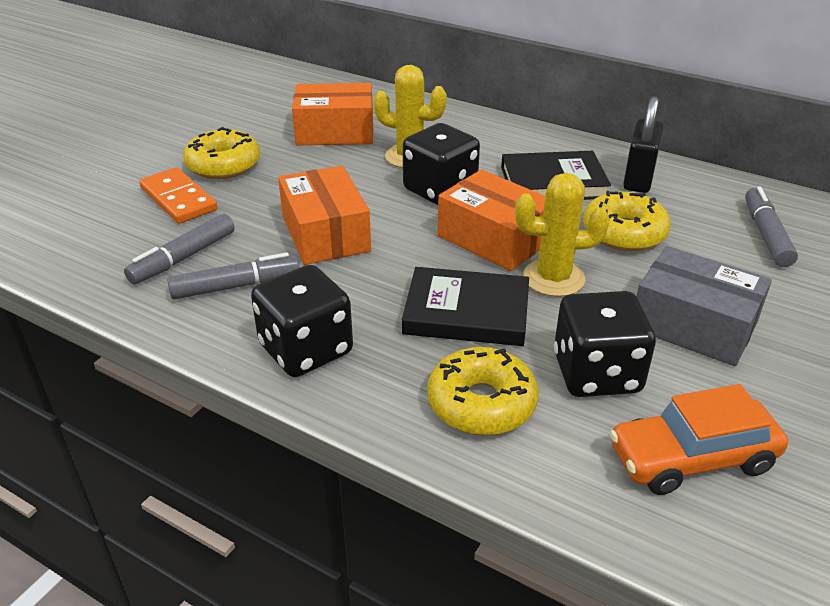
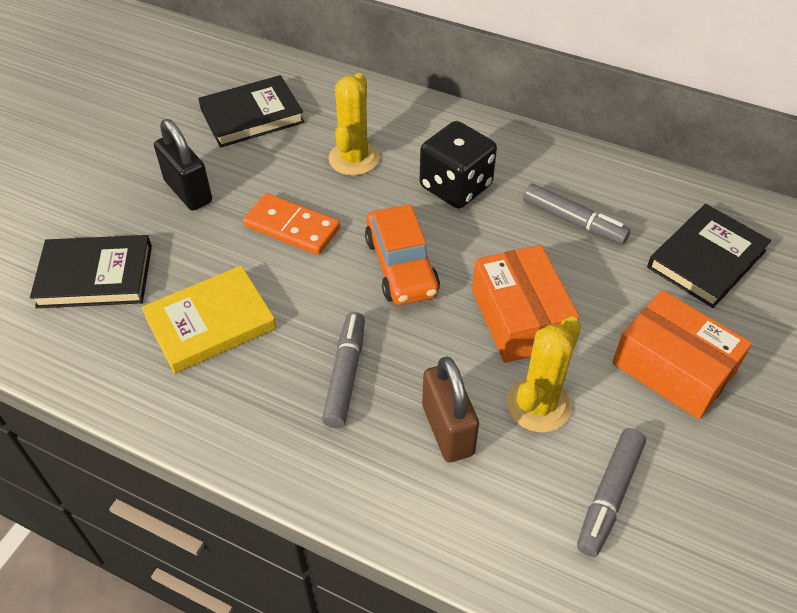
black book: 2 -> 3
black dice: 3 -> 1
brown padlock: 0 -> 1
grey box: 1 -> 0
orange box: 3 -> 2
yellow book: 0 -> 1
yellow donut: 3 -> 0

